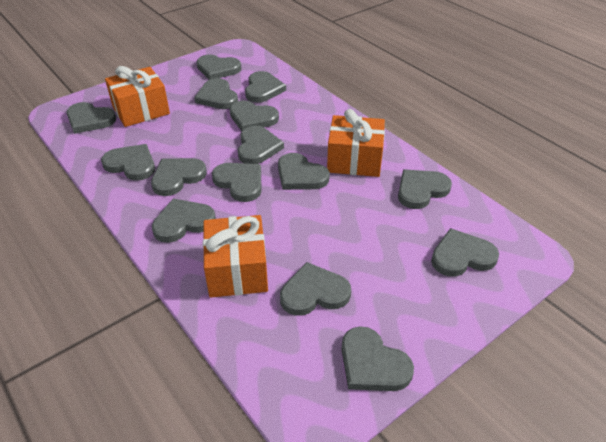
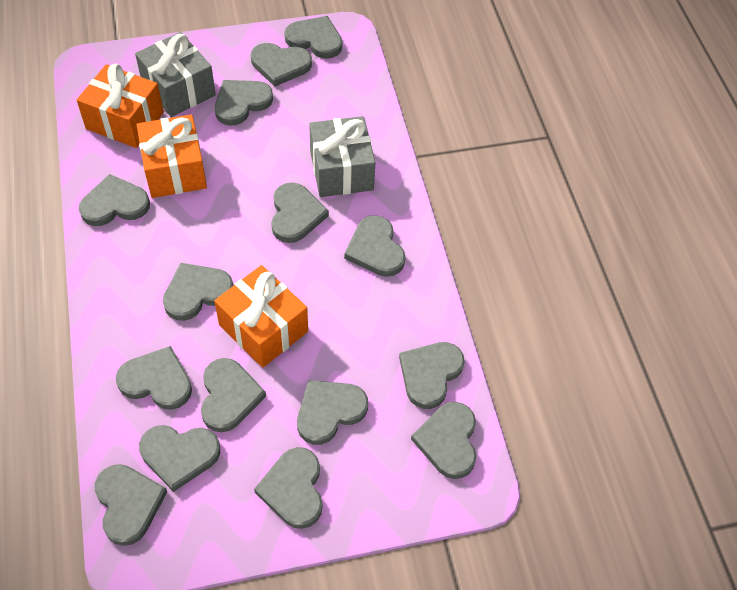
grey gift: 0 -> 2

